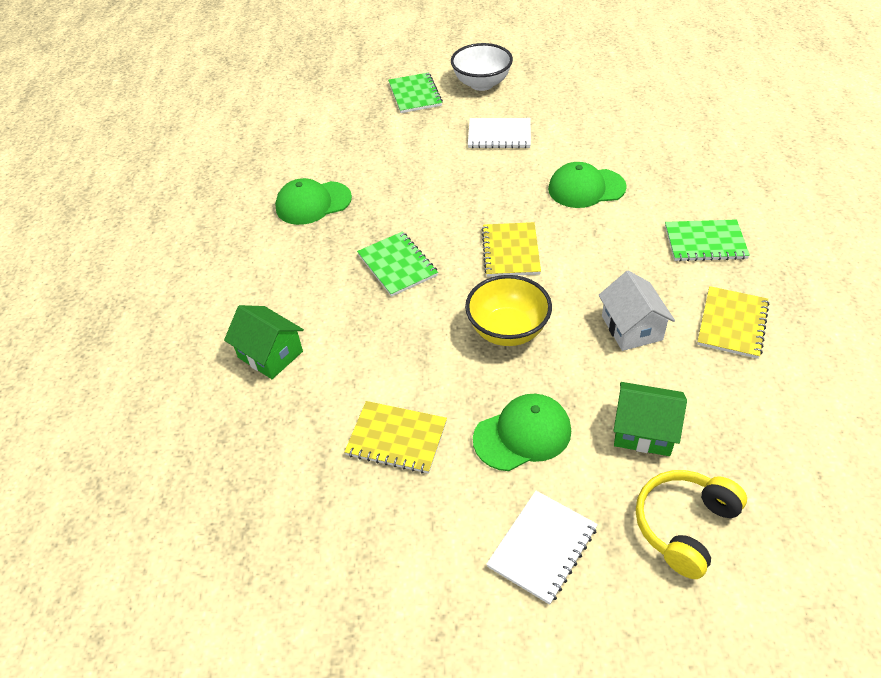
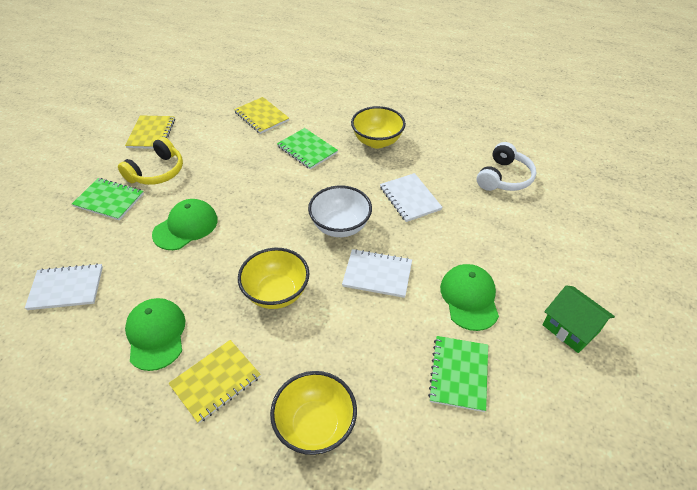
green house: 2 -> 1
white headphones: 0 -> 1
white house: 1 -> 0
white notebook: 2 -> 3
yellow bowl: 1 -> 3

